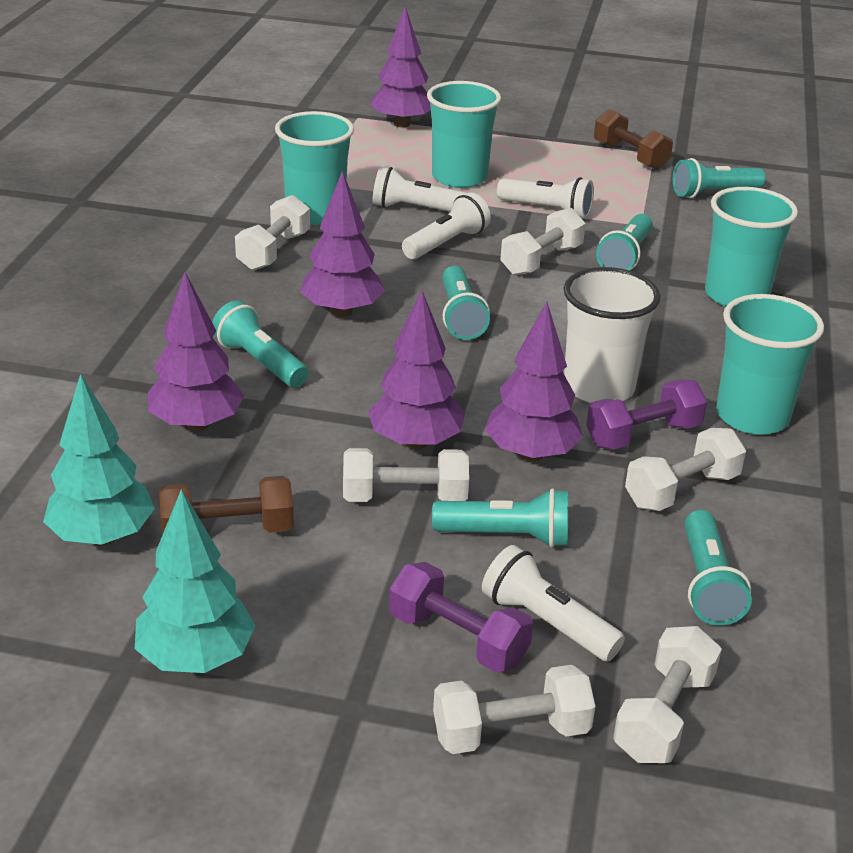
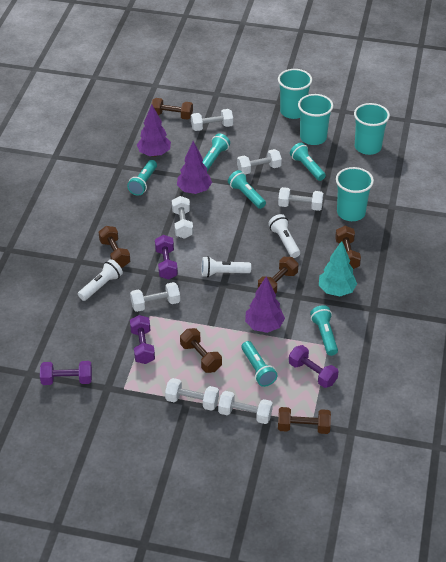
brown dumbbell: 2 -> 6
purple dumbbell: 2 -> 4
purple tree: 5 -> 3
turquoise tree: 2 -> 1
white cup: 1 -> 0
white dumbbell: 6 -> 7
white flashlight: 4 -> 3

